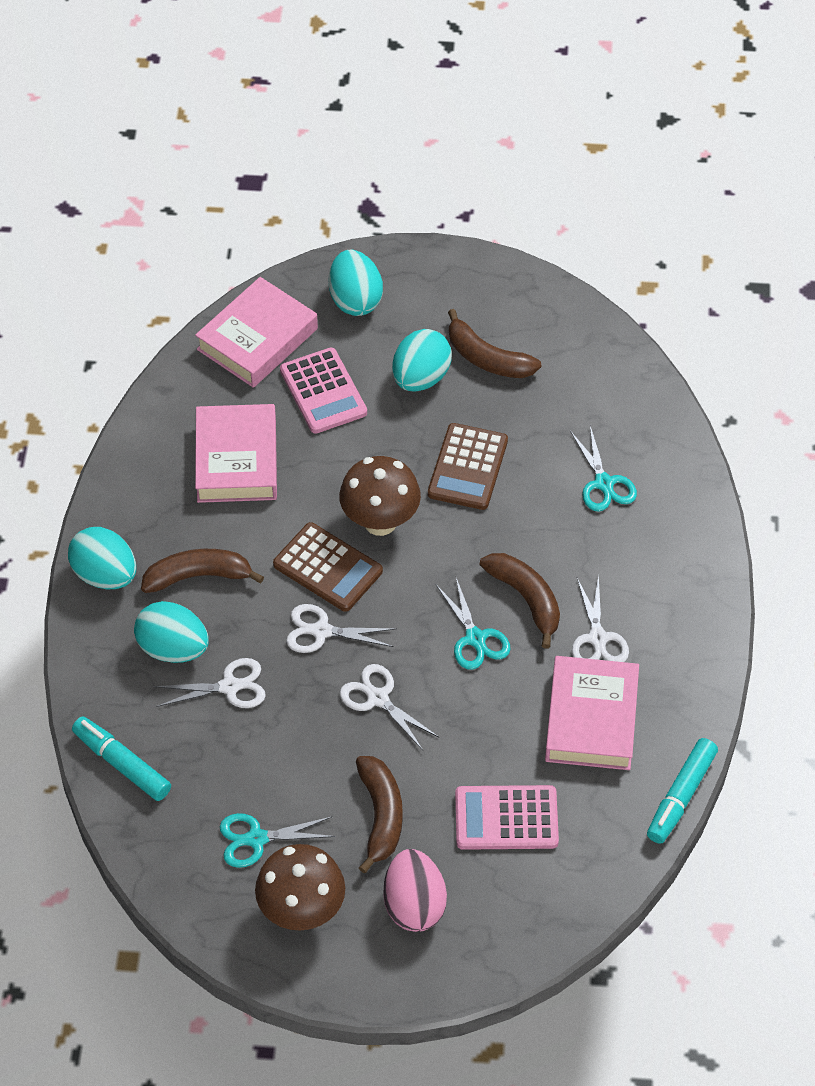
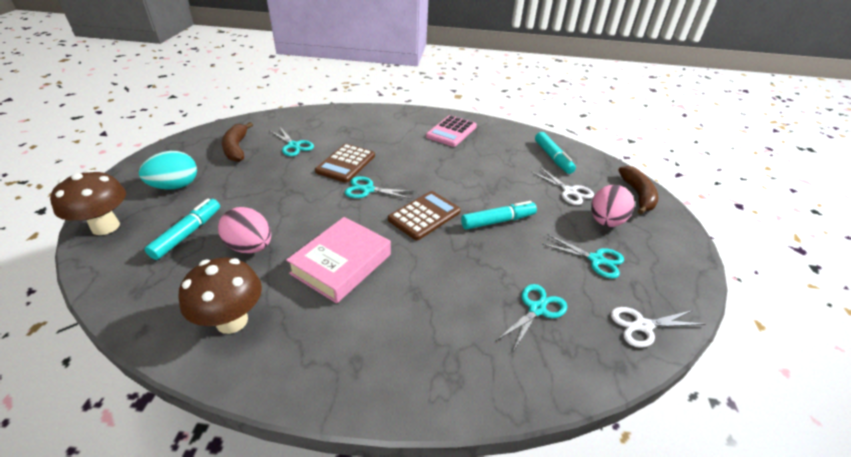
brown banana: 4 -> 2
pink book: 3 -> 1
pink calculator: 2 -> 1
pink egg: 1 -> 2
turquoise egg: 4 -> 1
turquoise marker: 2 -> 3
turquoise scissors: 3 -> 4
white scissors: 4 -> 2

